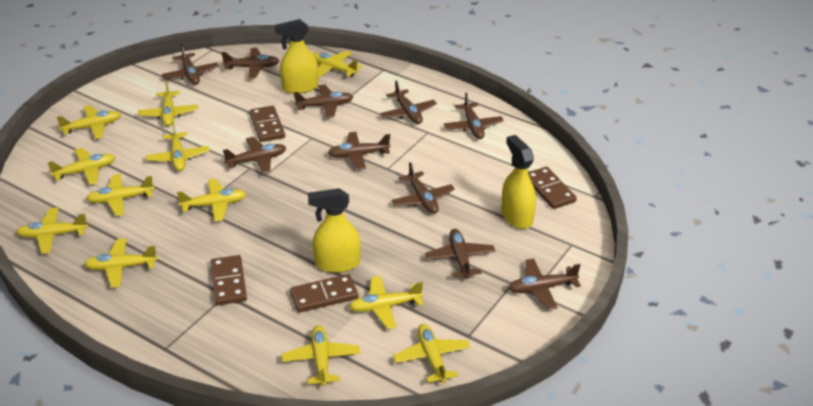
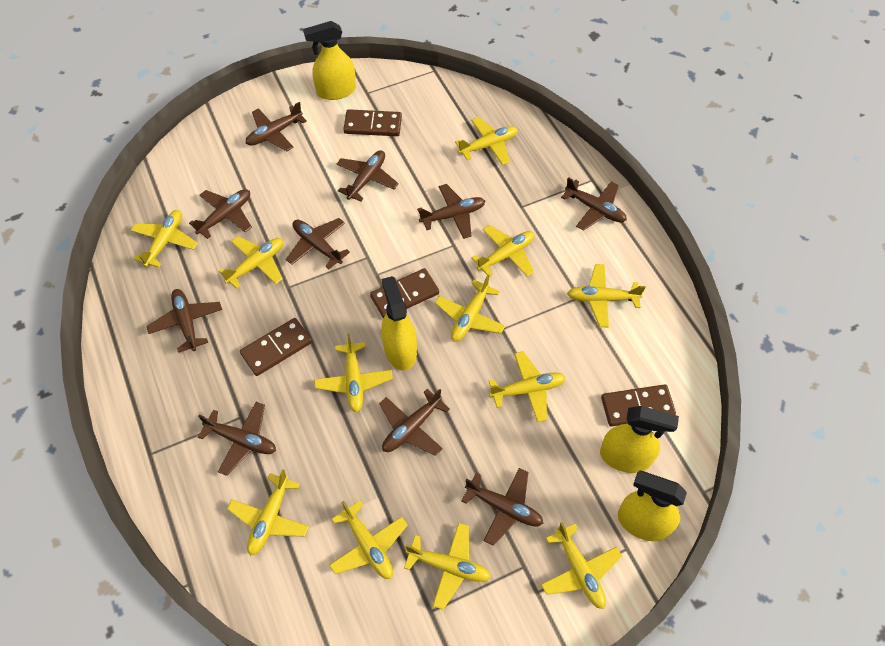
yellow spray bottle: 3 -> 4

